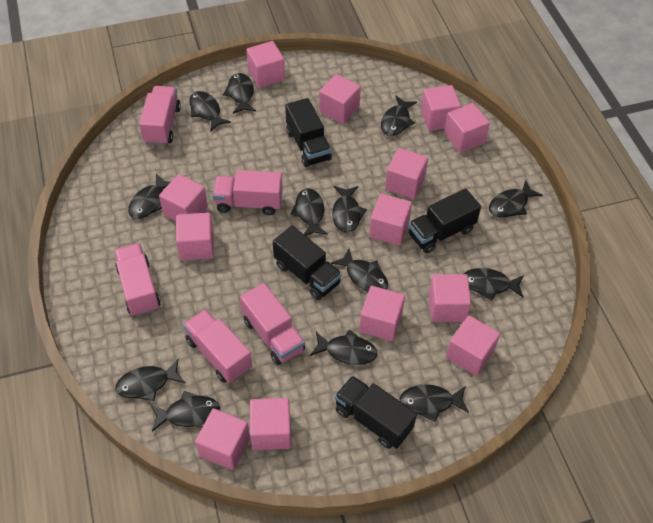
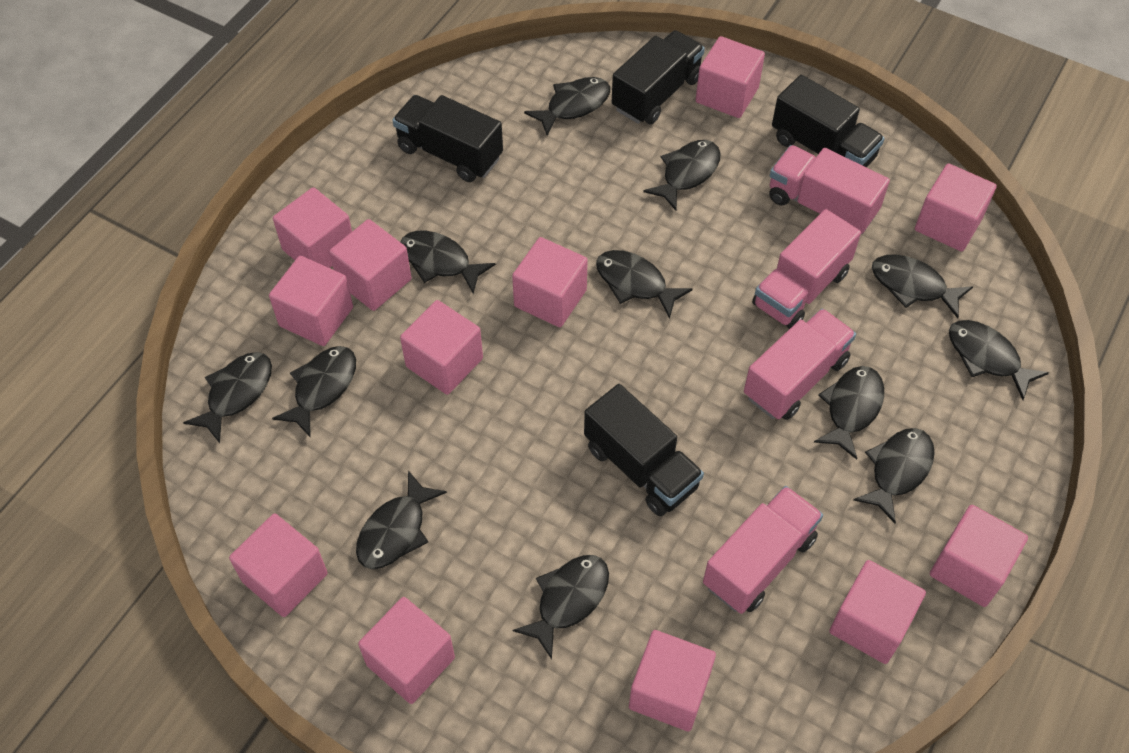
black fish: 13 -> 12
pink cube: 13 -> 12
pink truck: 5 -> 4

